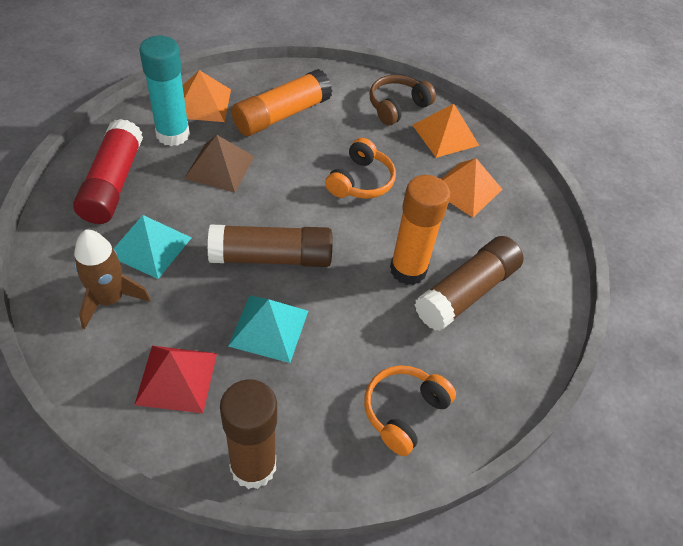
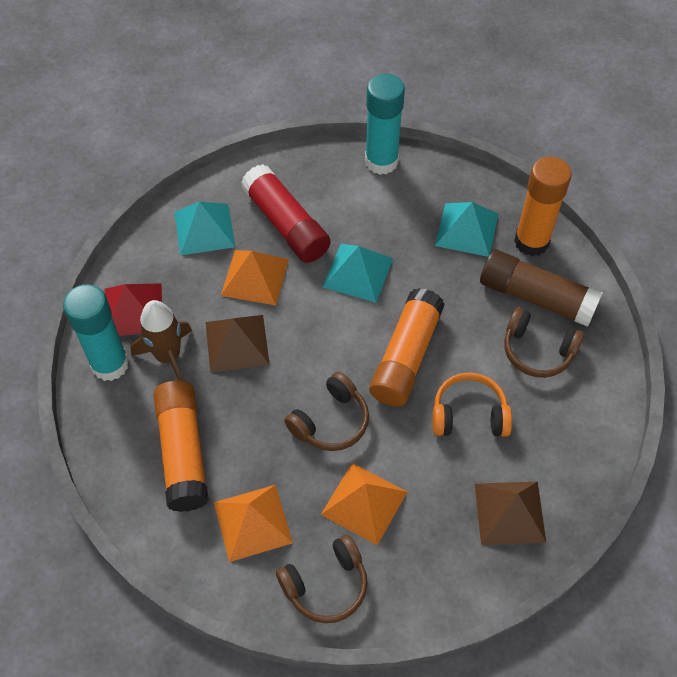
brown glue stick: 3 -> 1
brown headphones: 1 -> 3
brown pyramid: 1 -> 2
orange glue stick: 2 -> 3
orange headphones: 2 -> 1
turquoise glue stick: 1 -> 2
turquoise pyramid: 2 -> 3

